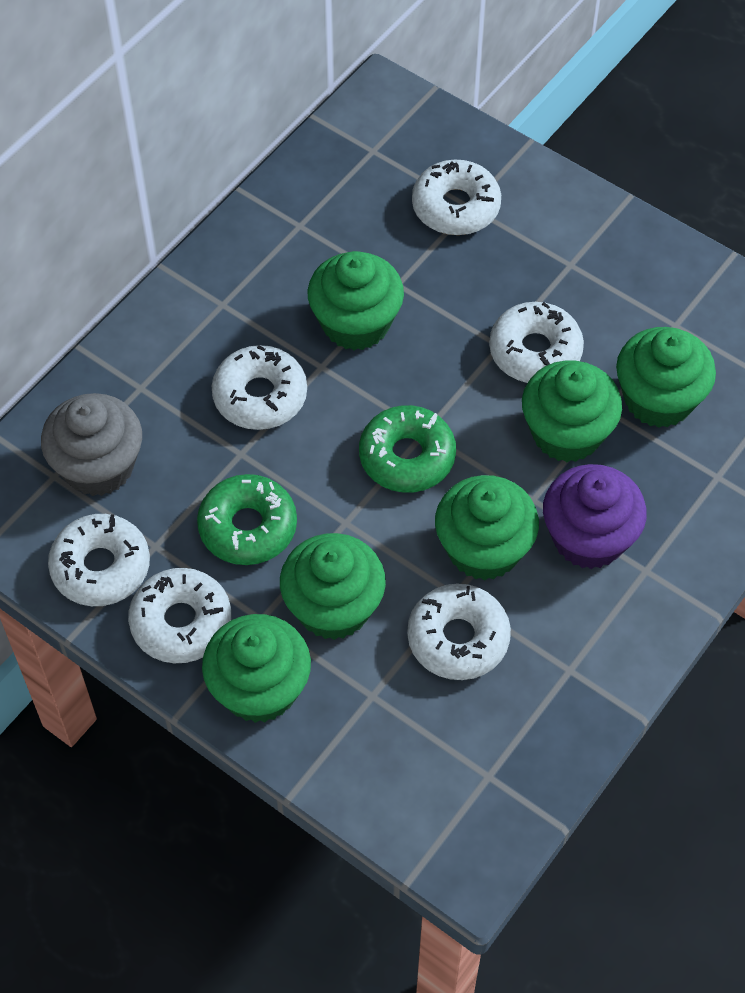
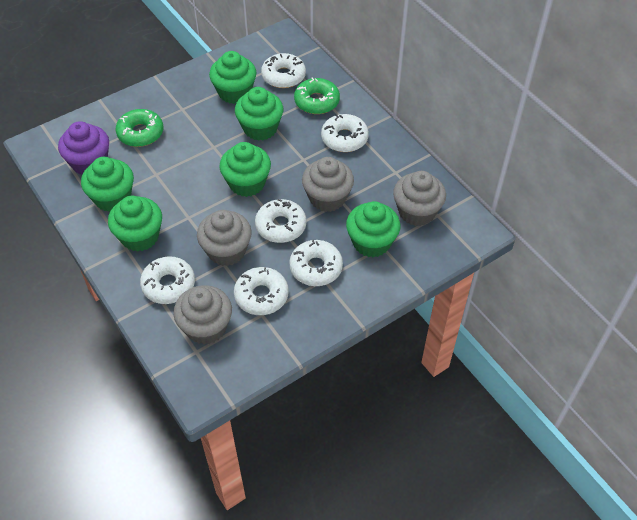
grey cupcake: 1 -> 4

